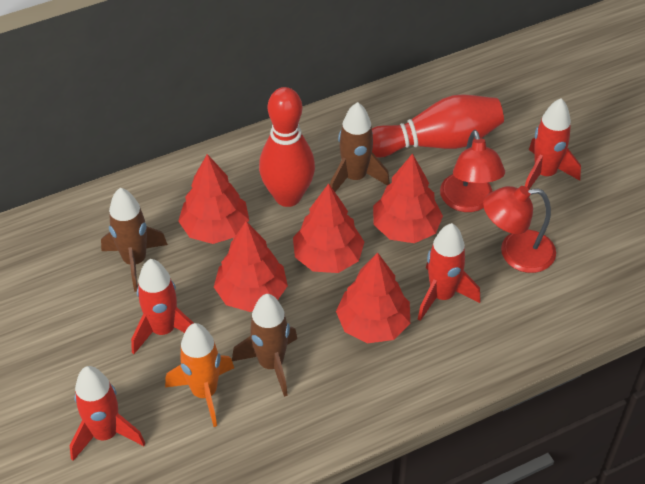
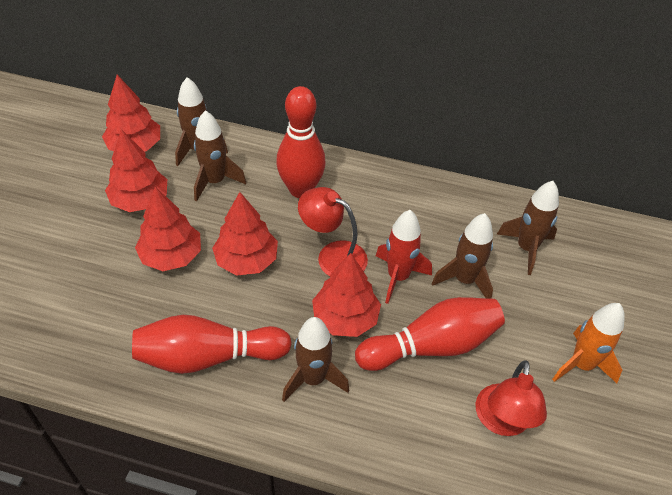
brown rocket: 3 -> 5
red bowling pin: 2 -> 3
red rocket: 4 -> 1

